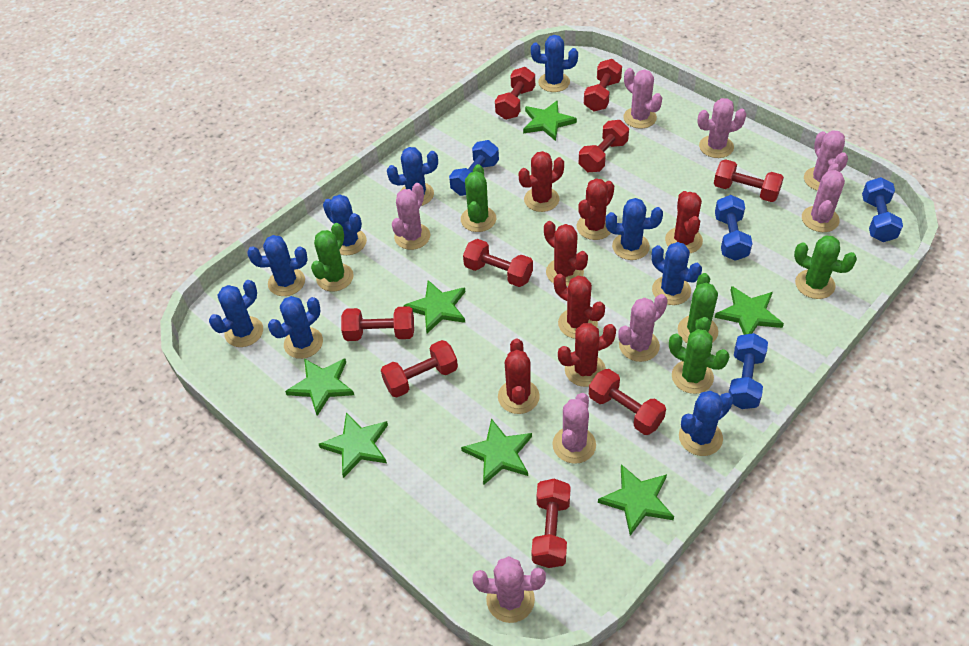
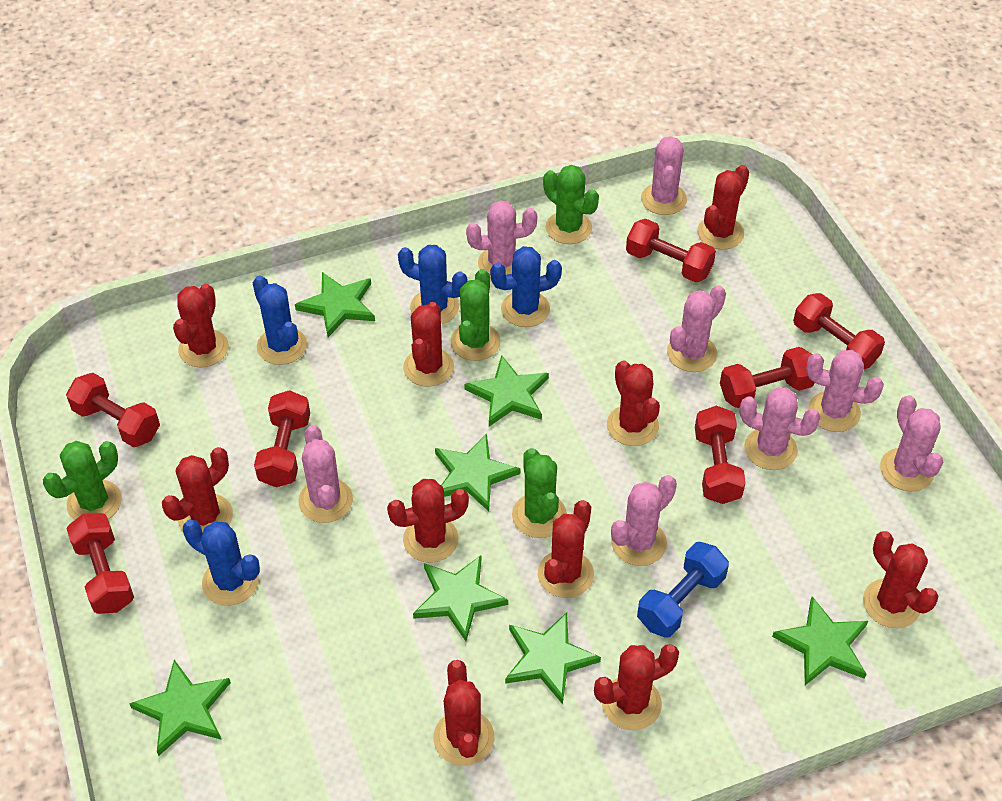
blue cactus: 9 -> 4
blue dumbbell: 4 -> 1
green cactus: 5 -> 4
red cactus: 7 -> 10
red dumbbell: 9 -> 7

